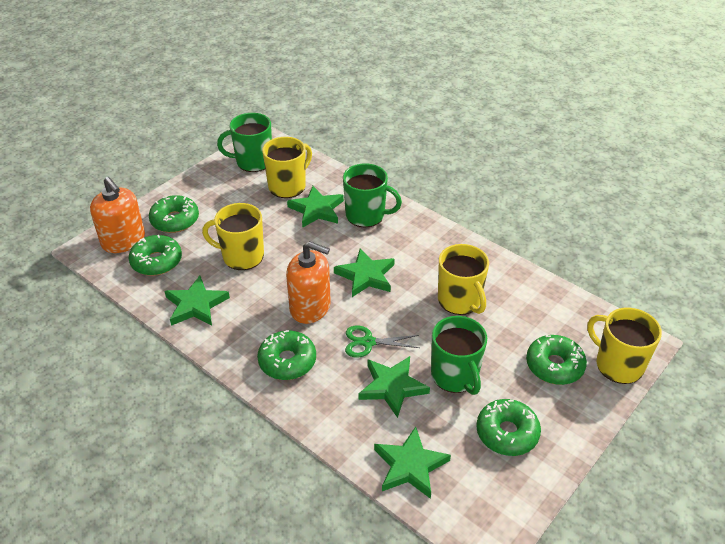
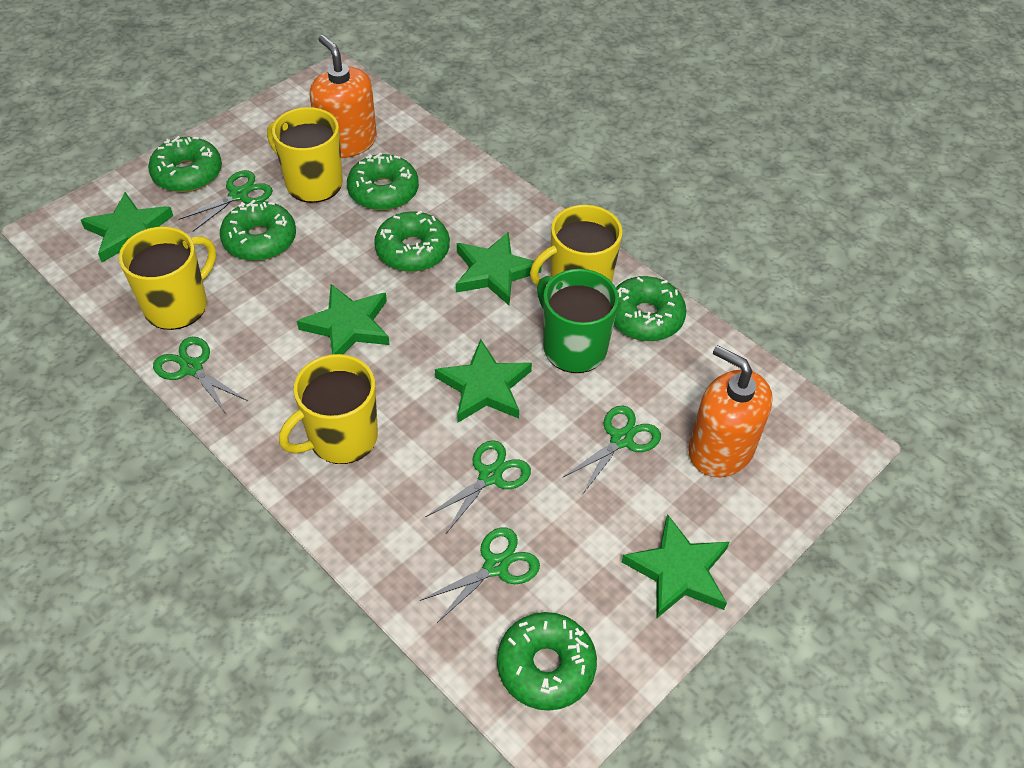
green donut: 5 -> 6
green mug: 3 -> 1
green scissors: 1 -> 5

